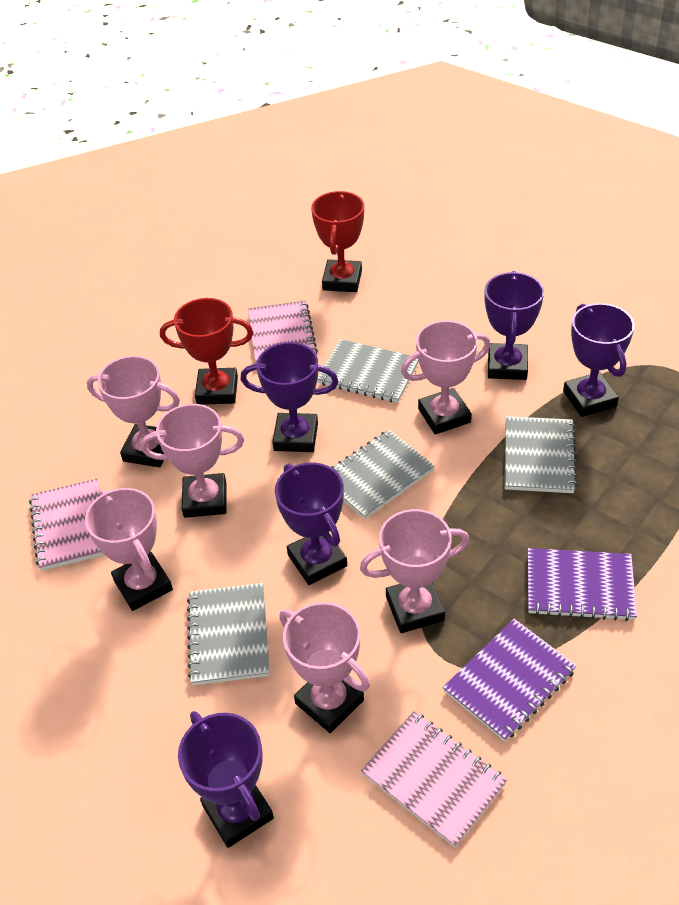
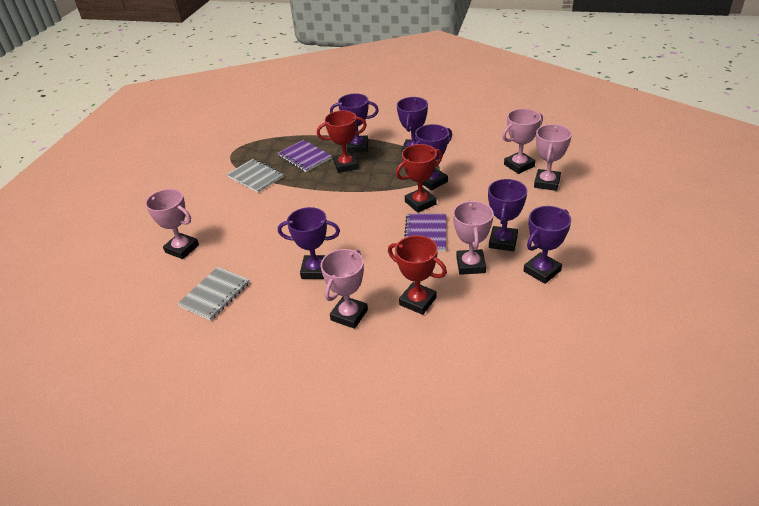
grey notebook: 4 -> 2
pink notebook: 3 -> 0
pink trophy: 6 -> 5
purple trophy: 5 -> 6
red trophy: 2 -> 3

